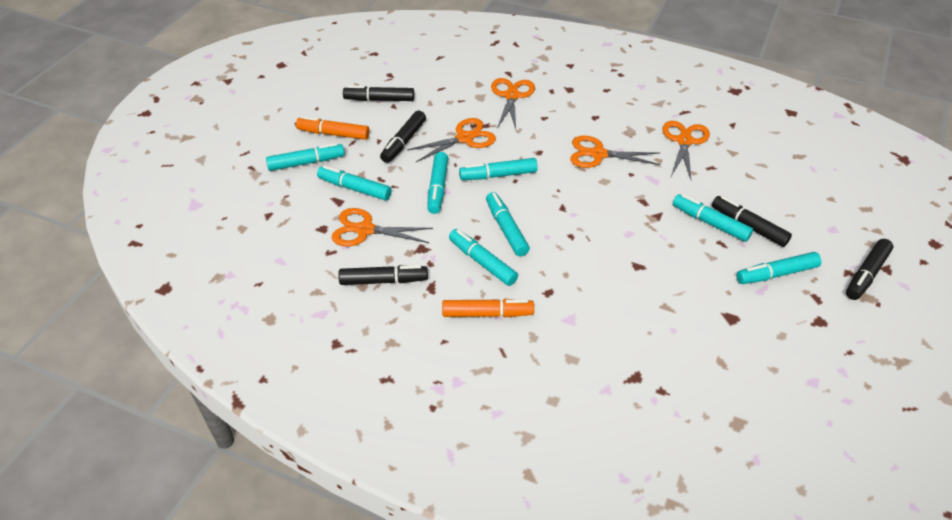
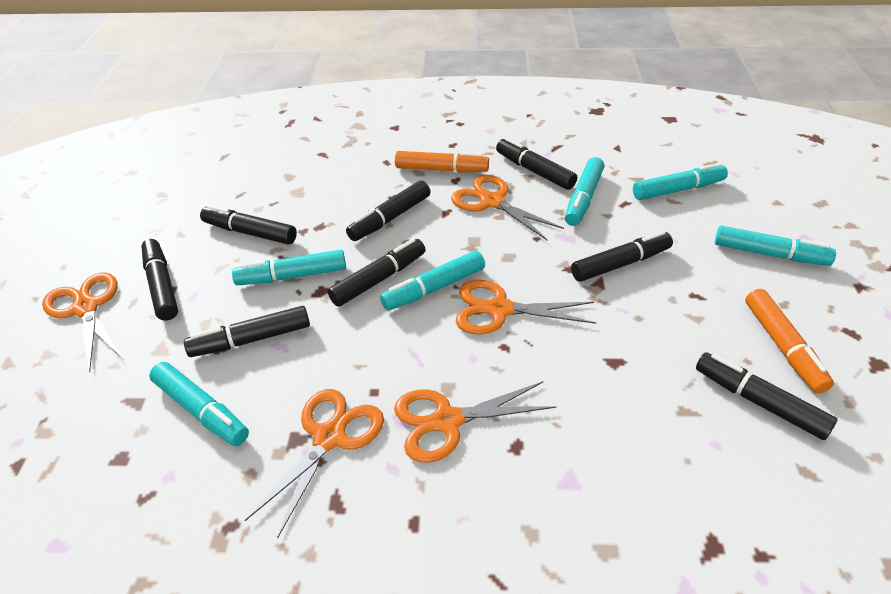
black marker: 5 -> 8
turquoise marker: 8 -> 6

